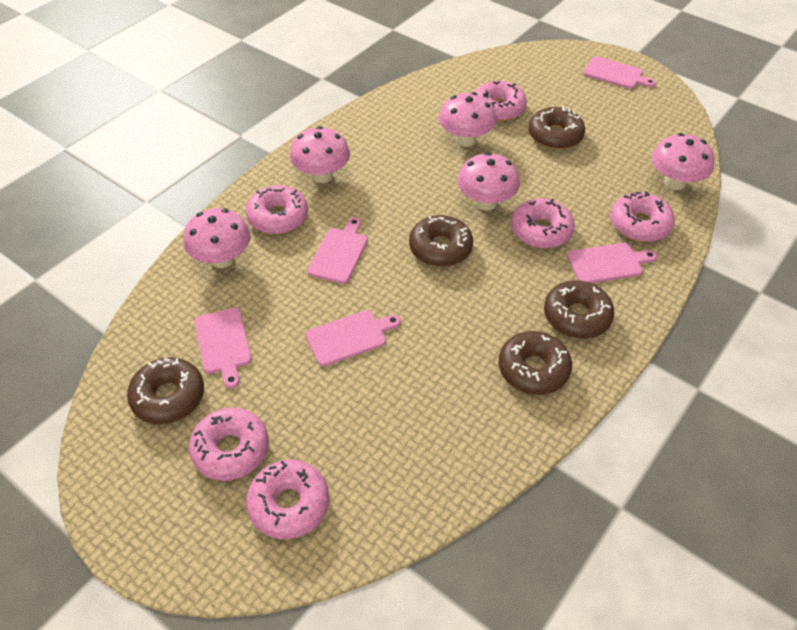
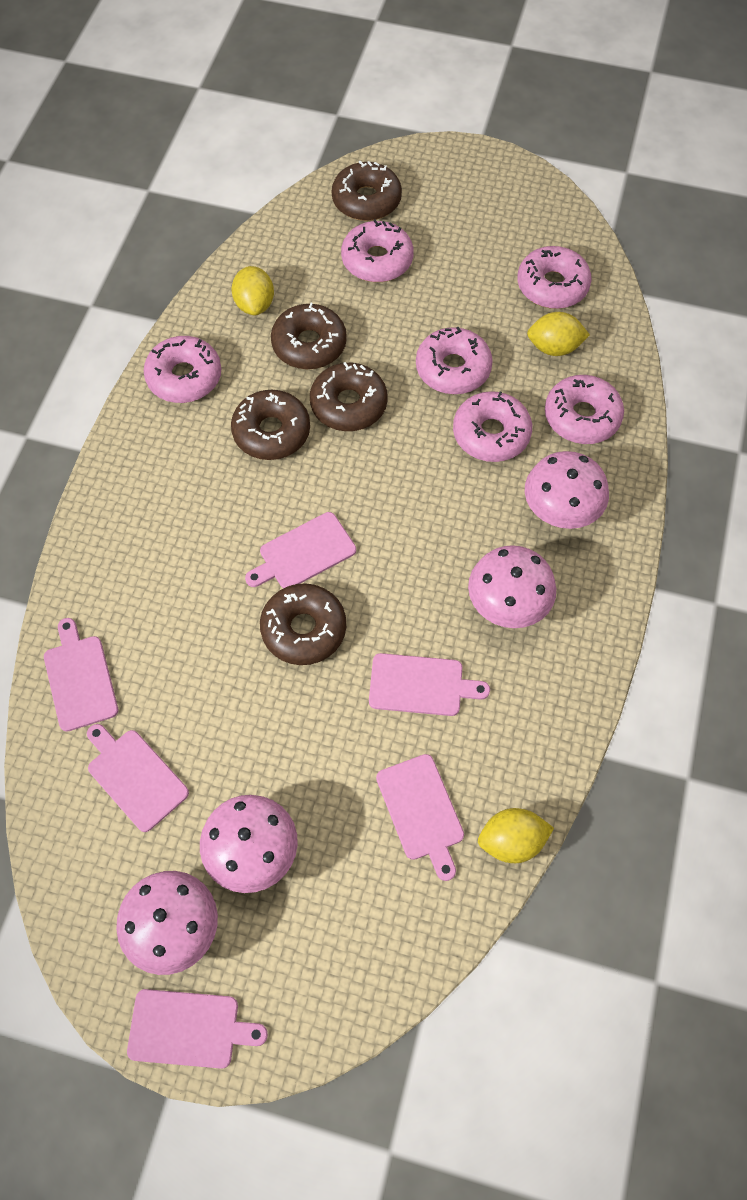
pink cutting board: 5 -> 6
pink mushroom: 5 -> 4
yellow lemon: 0 -> 3

